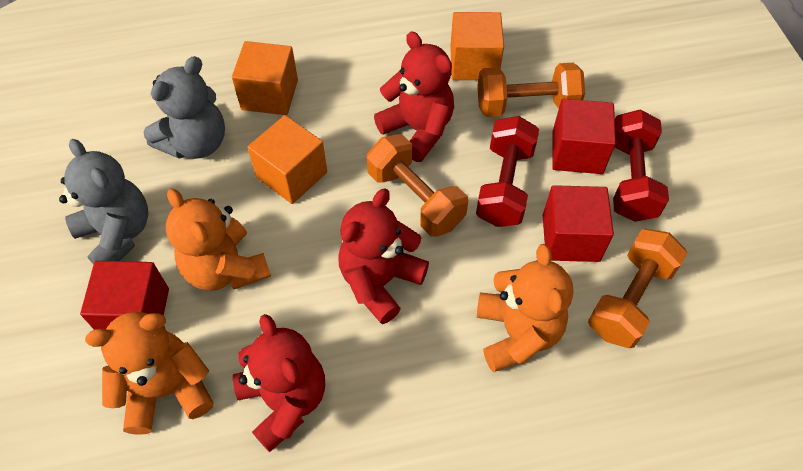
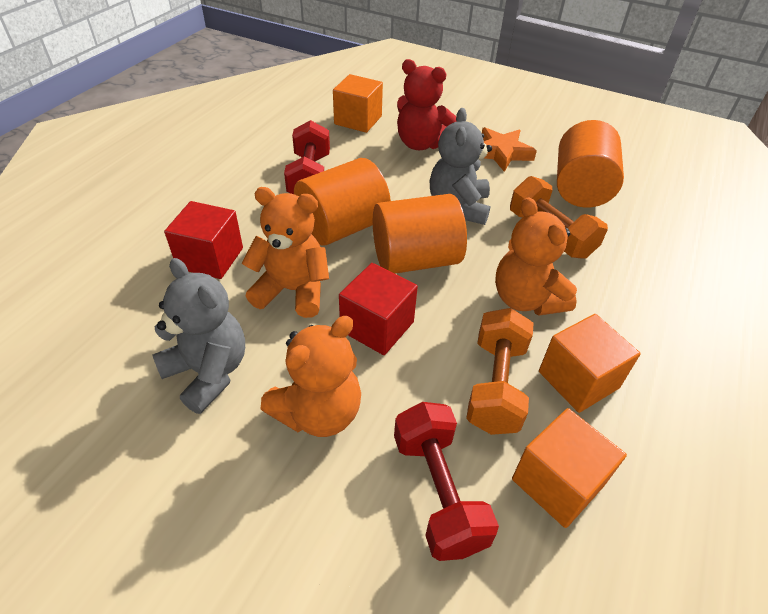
orange cylinder: 0 -> 3
orange dumbbell: 3 -> 2
orange star: 0 -> 1
red cube: 3 -> 2
red teddy bear: 3 -> 1

